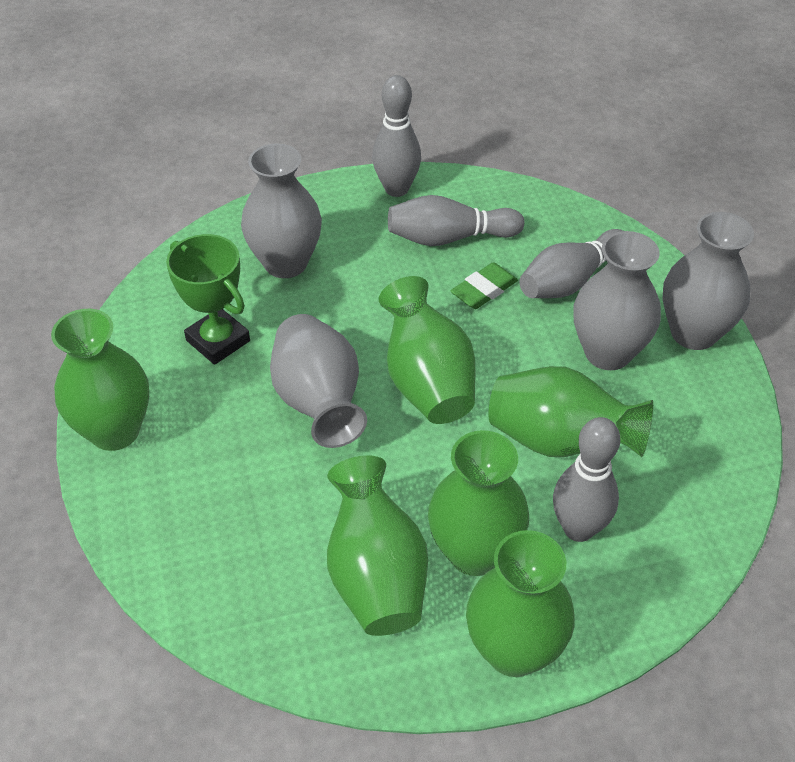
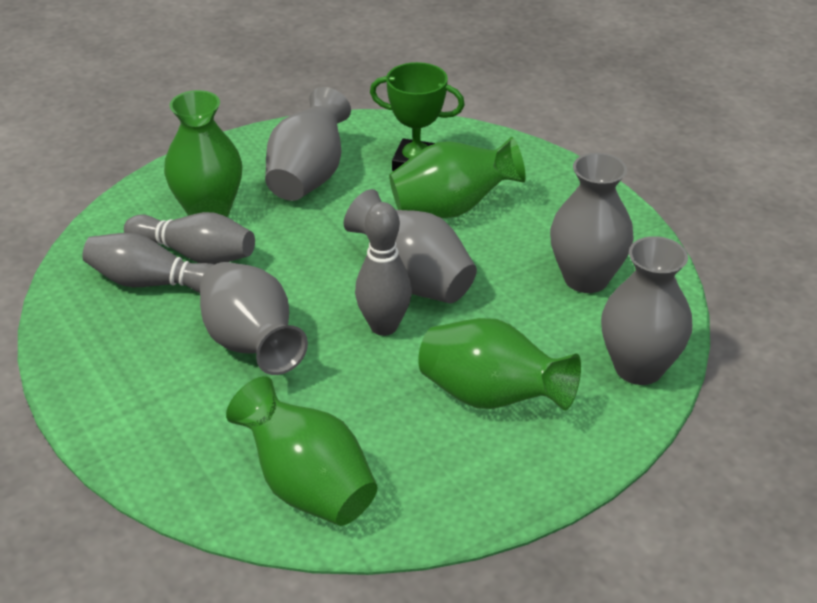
green eraser: 1 -> 0
green vase: 6 -> 4
grey bowling pin: 4 -> 3
grey vase: 4 -> 5

